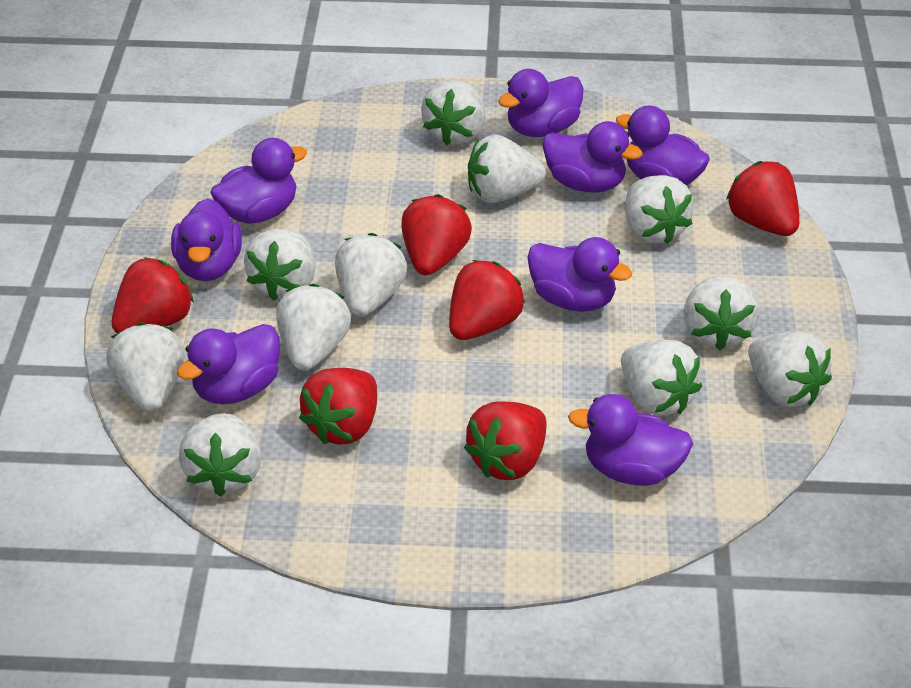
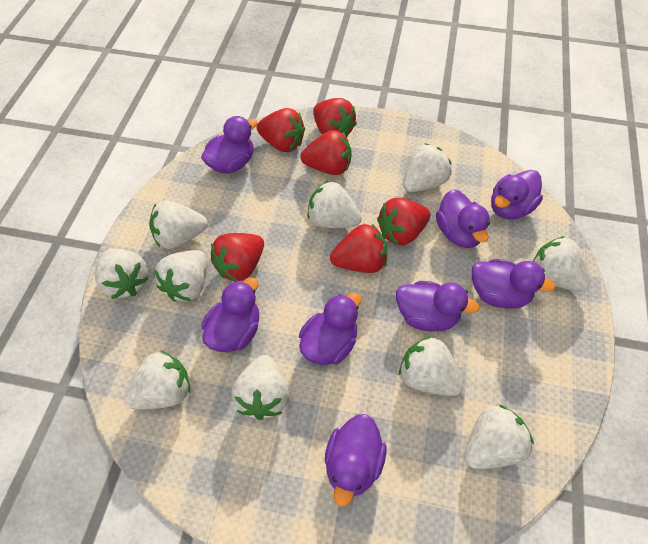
white strawberry: 11 -> 10

